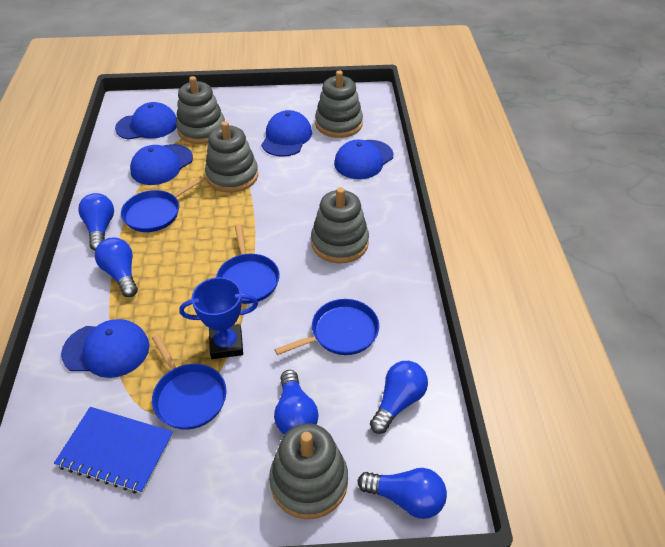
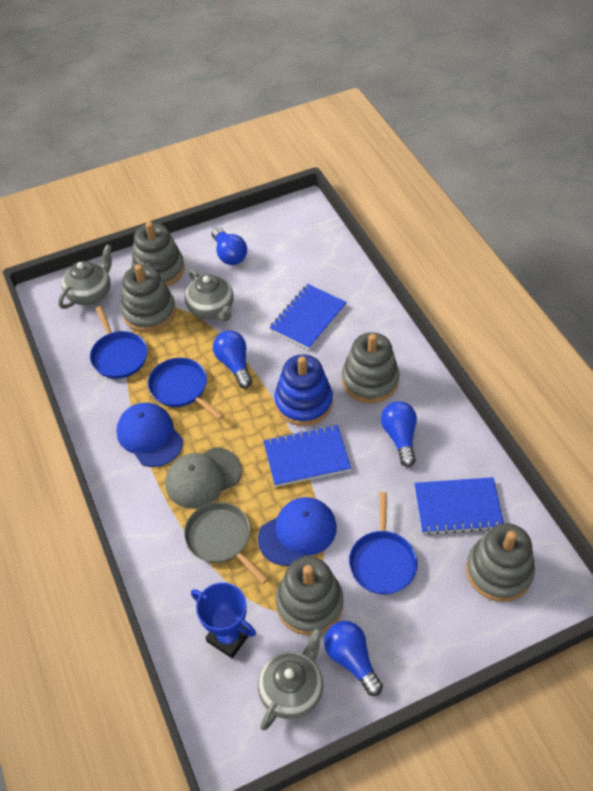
blue cap: 5 -> 2
blue light bulb: 5 -> 4
blue notebook: 1 -> 3
blue pan: 4 -> 3
blue stacking toy: 0 -> 1
grey cap: 0 -> 1
grey pan: 0 -> 1
grey teapot: 0 -> 3

